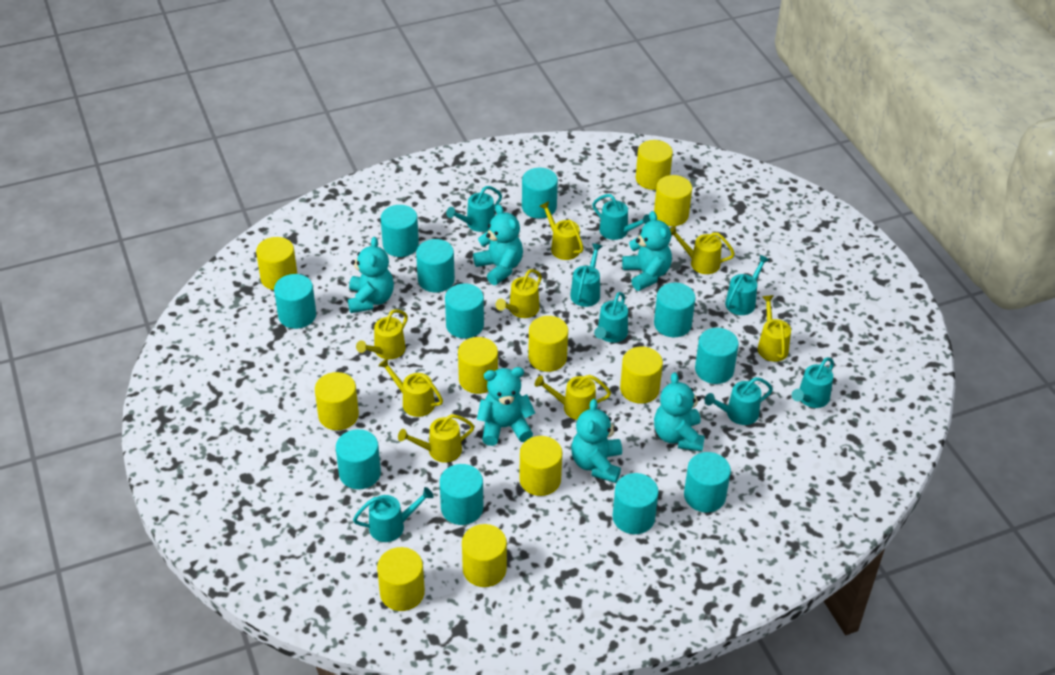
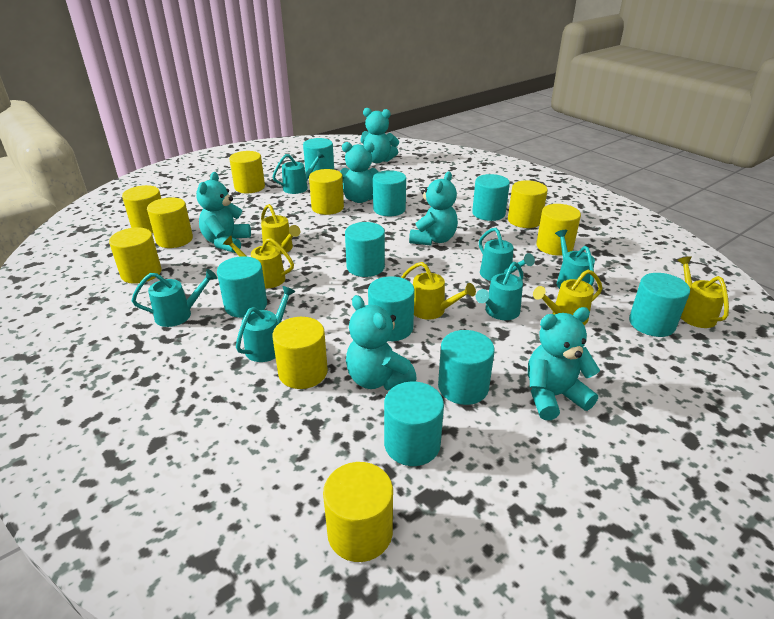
turquoise cylinder: 11 -> 9
turquoise watering can: 8 -> 6
yellow cylinder: 10 -> 9
yellow watering can: 8 -> 5

